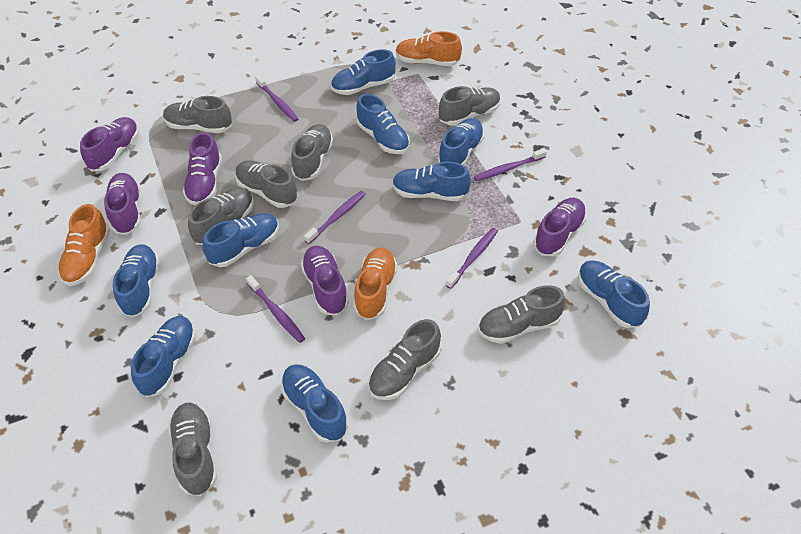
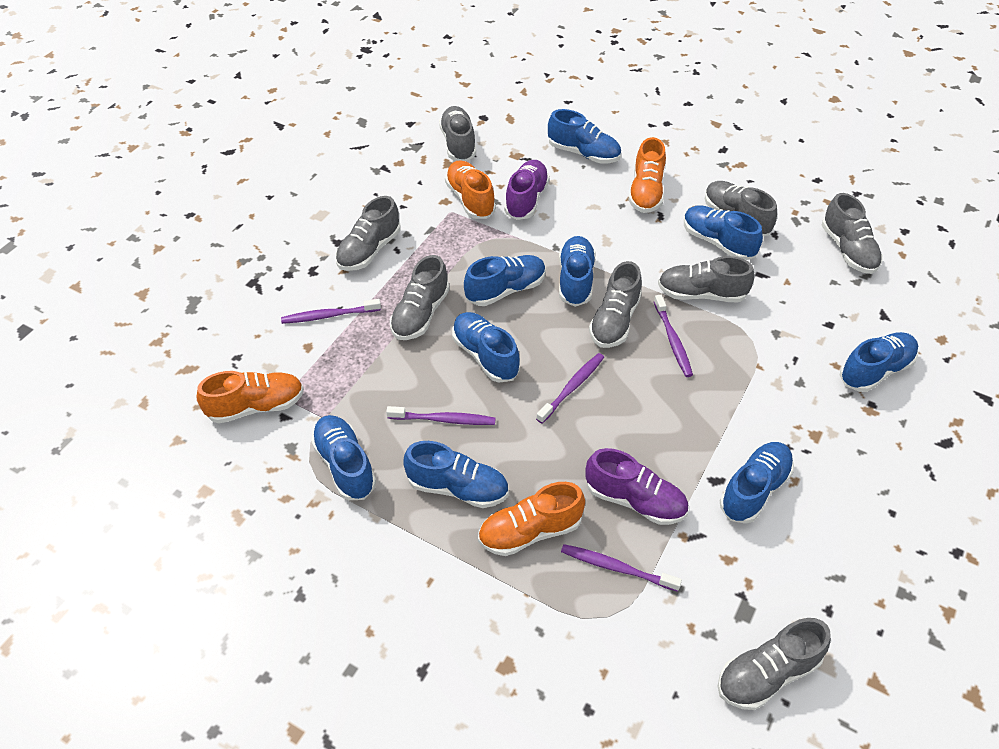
orange shoe: 3 -> 4
purple shoe: 5 -> 2

